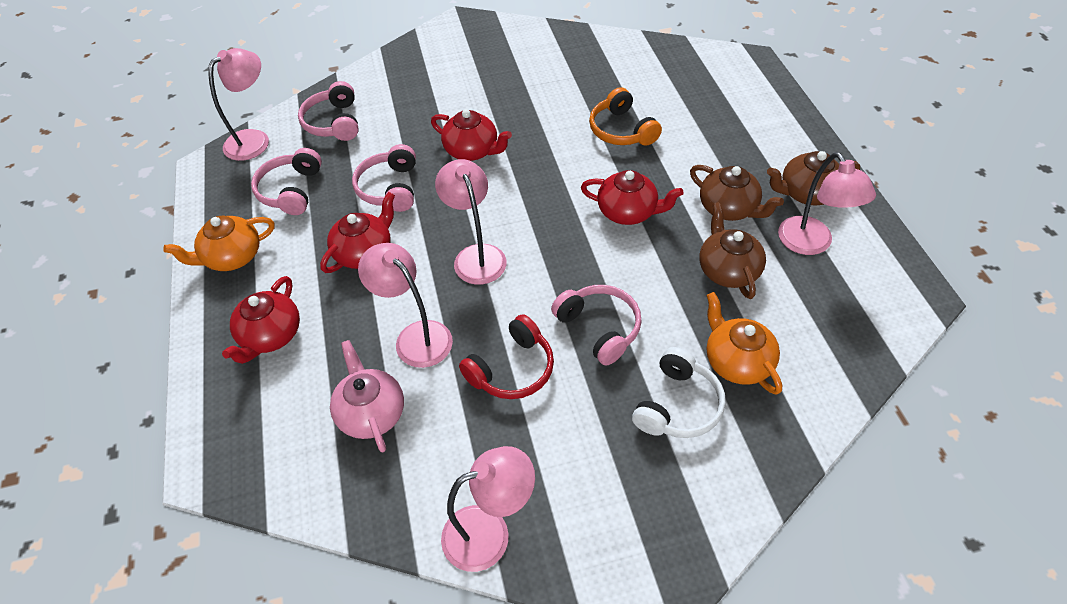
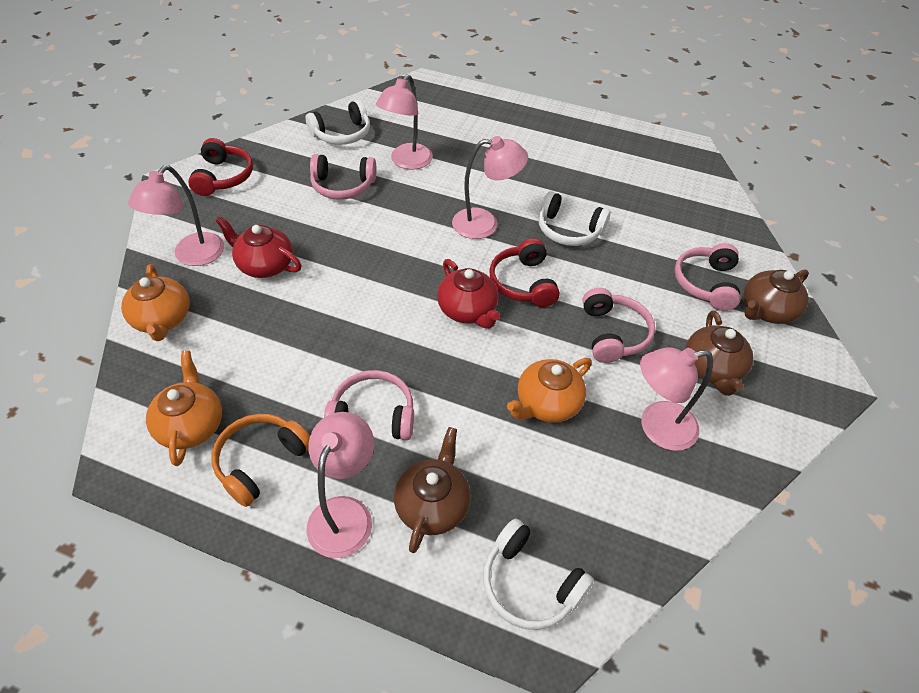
orange teapot: 2 -> 3
pink teapot: 1 -> 0
red headphones: 1 -> 2
red teapot: 4 -> 2
white headphones: 1 -> 3

